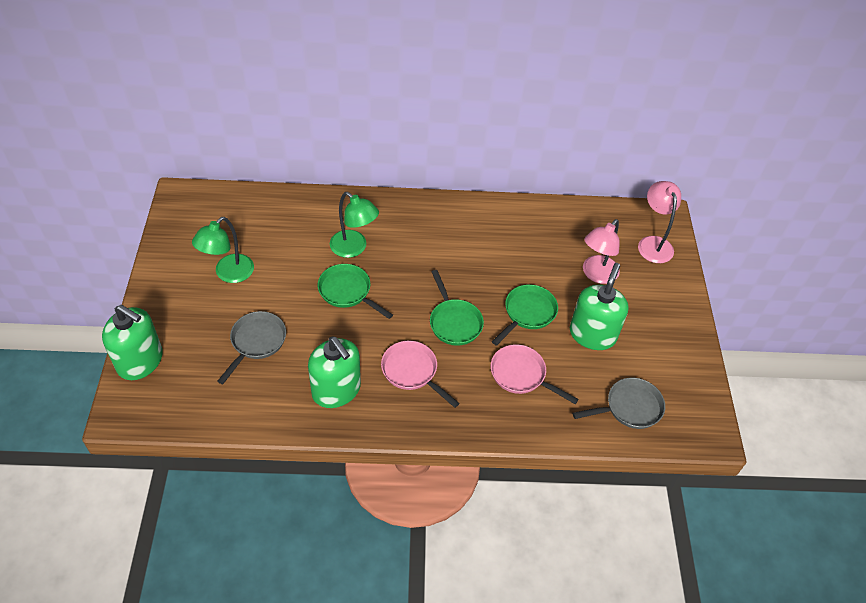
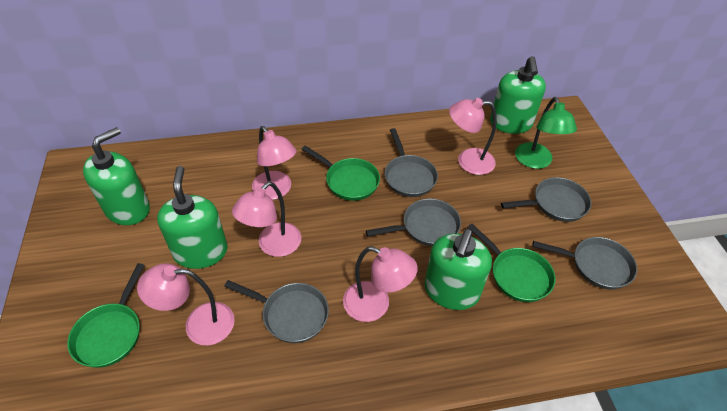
green lamp: 2 -> 1
green soap dispenser: 3 -> 4
grey pan: 2 -> 5
pink lamp: 2 -> 5
pink pan: 2 -> 0

